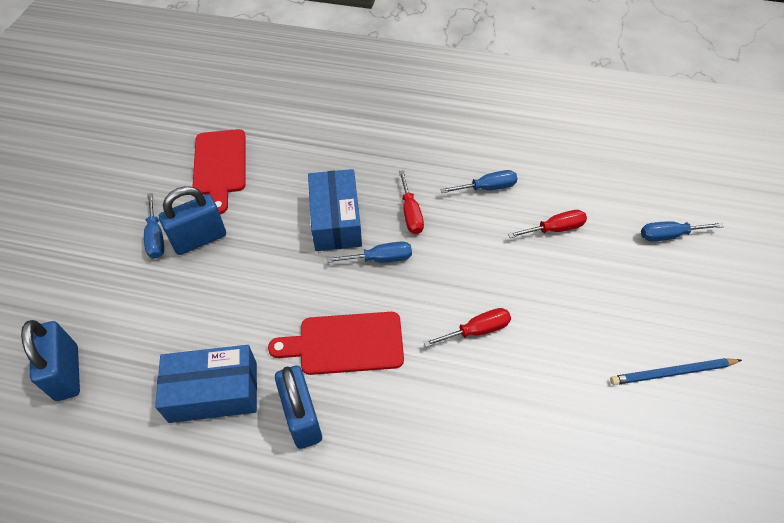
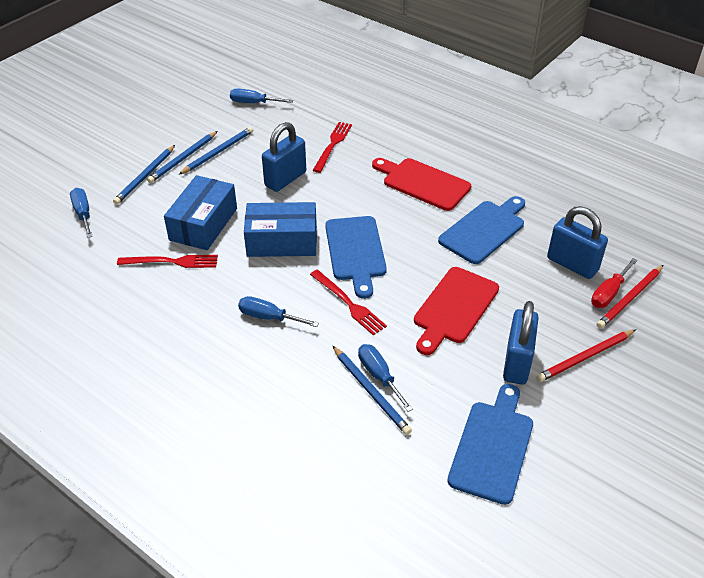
blue cutting board: 0 -> 3
blue pencil: 1 -> 4
red fork: 0 -> 3
red pencil: 0 -> 2
red screwdriver: 3 -> 1

